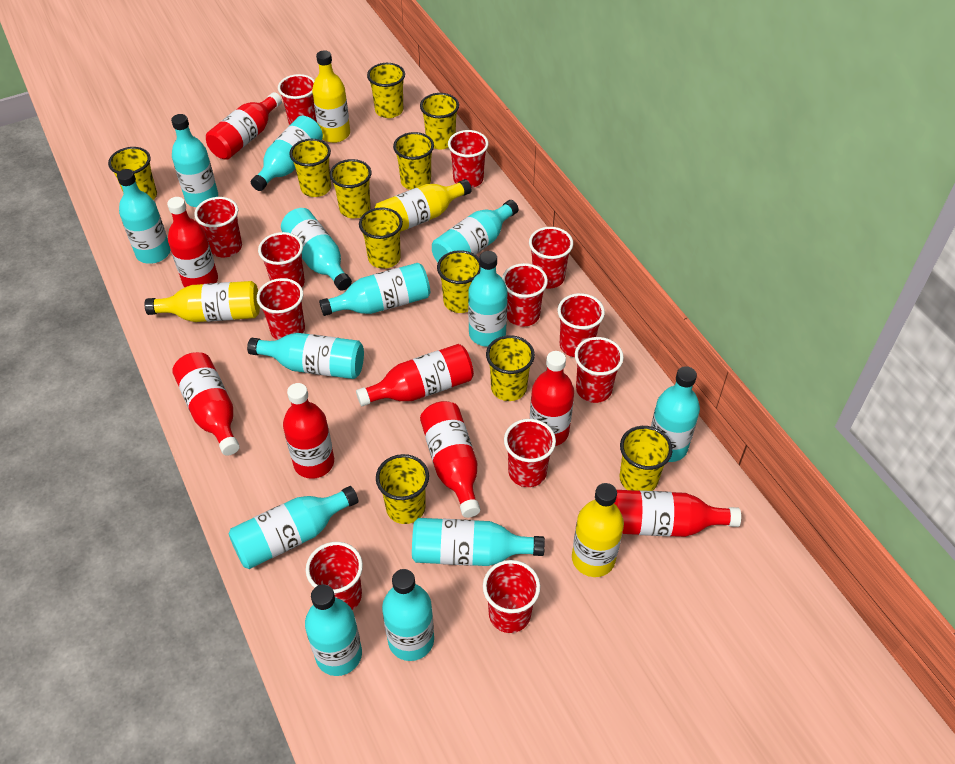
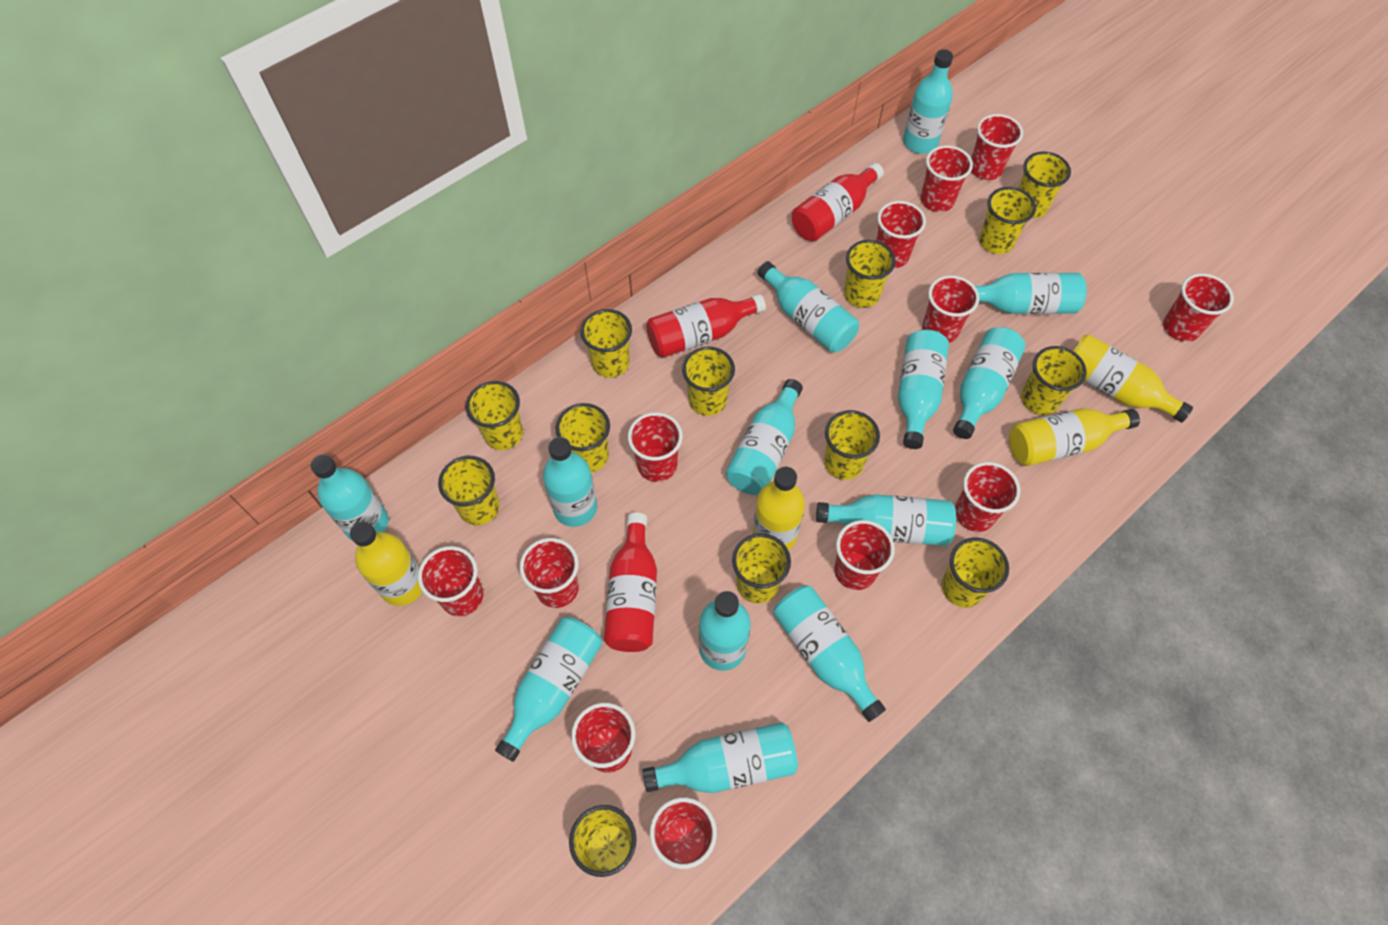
red bottle: 8 -> 3
yellow cup: 11 -> 13

